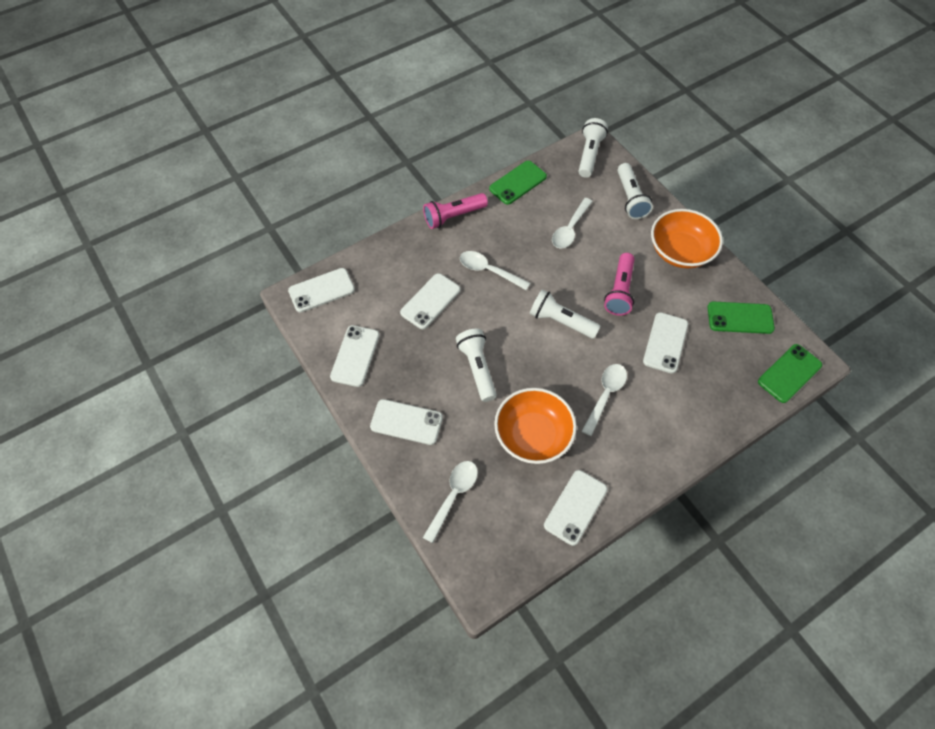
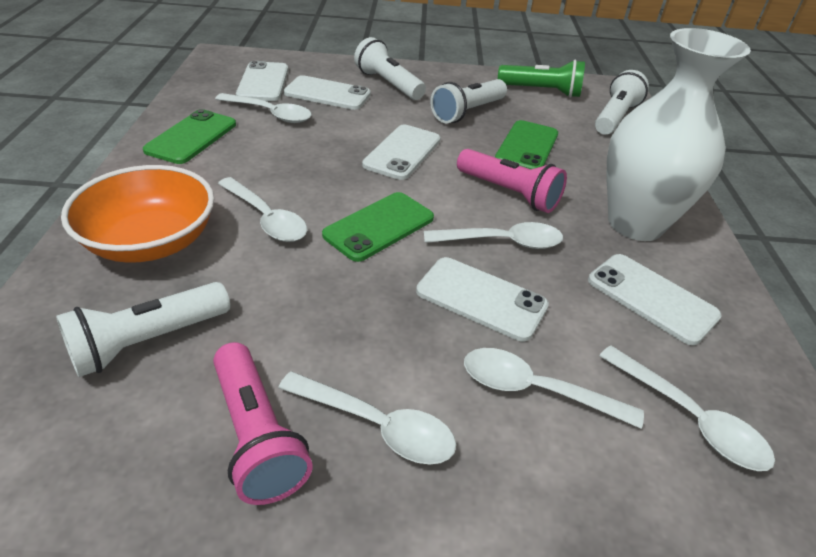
green flashlight: 0 -> 1
orange bowl: 2 -> 1
white phone: 6 -> 5
white spoon: 4 -> 6
white vase: 0 -> 1

